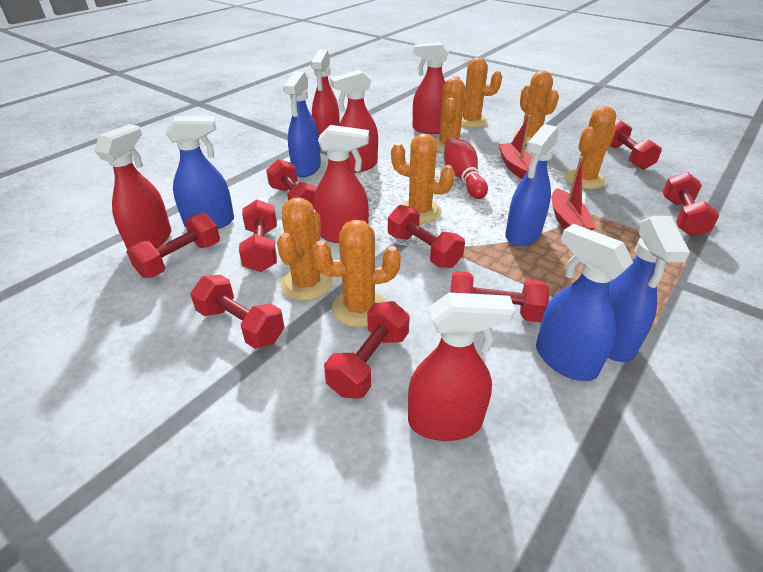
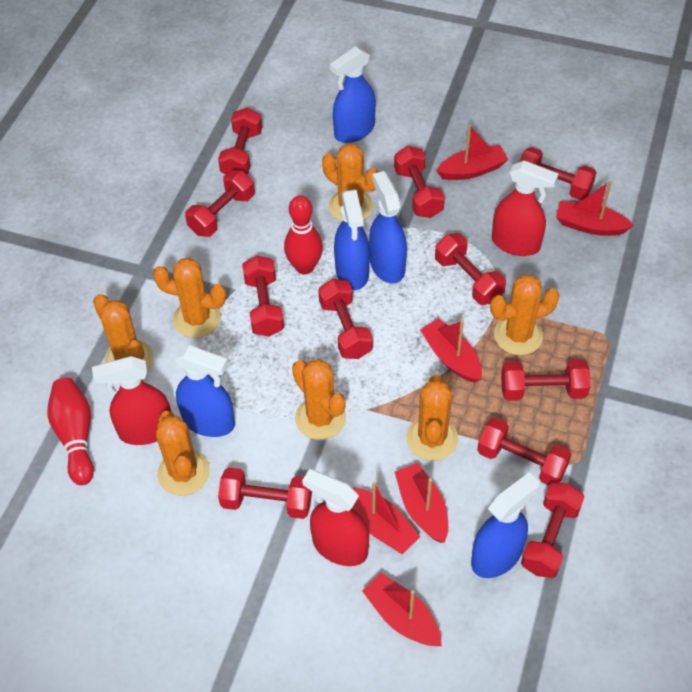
red boat: 2 -> 6
red bowling pin: 1 -> 2
red dumbbell: 9 -> 11
red spray bottle: 6 -> 3

